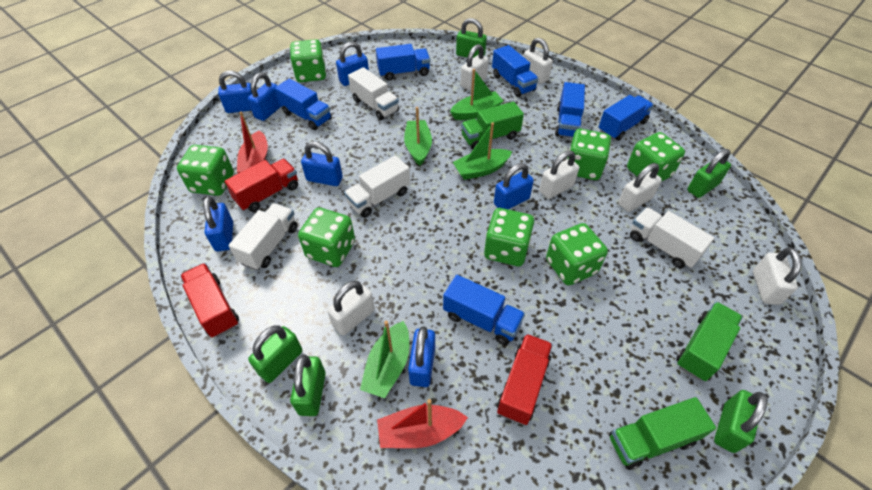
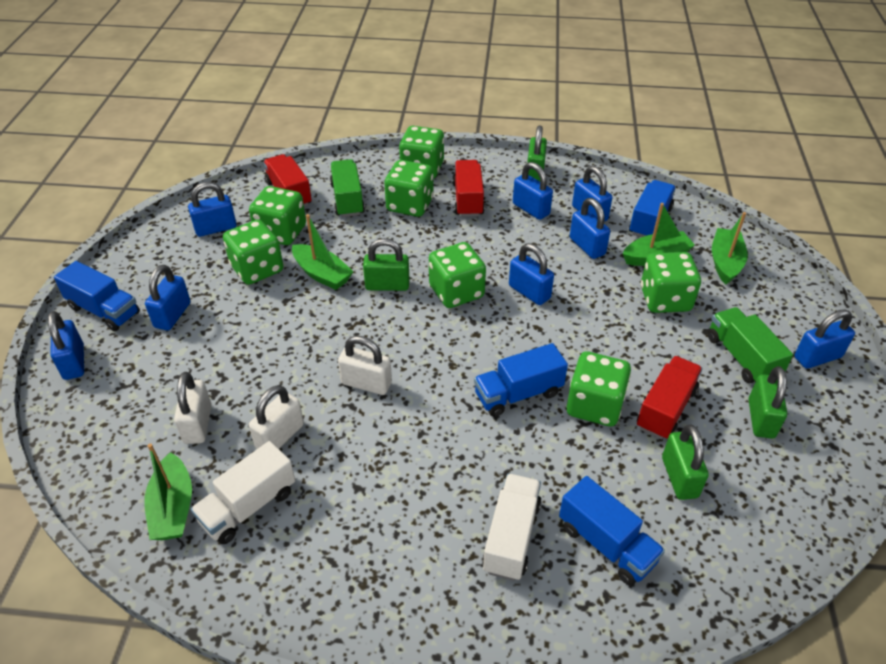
blue padlock: 7 -> 8
blue truck: 6 -> 4
green padlock: 5 -> 4
green truck: 3 -> 2
red boat: 2 -> 0
white padlock: 6 -> 3
white truck: 4 -> 2

